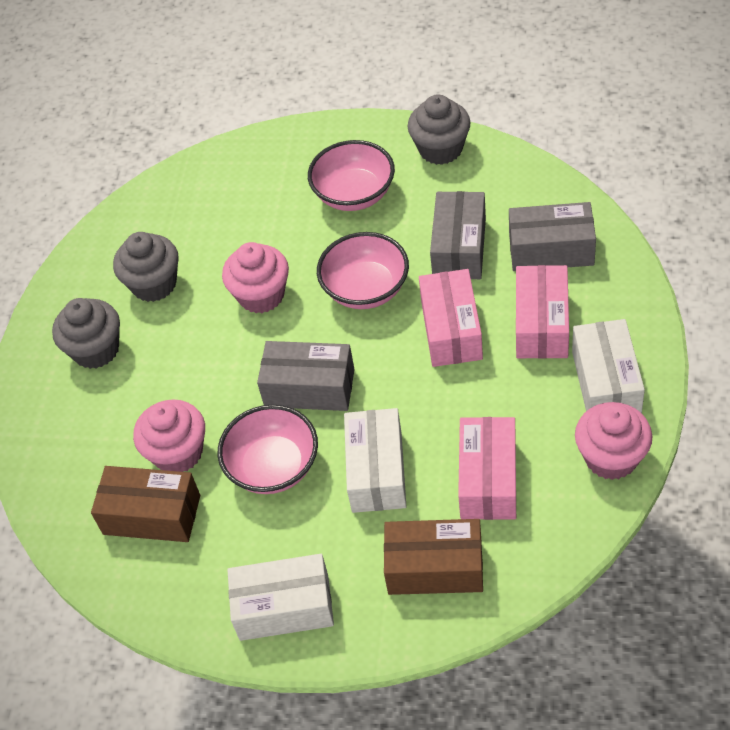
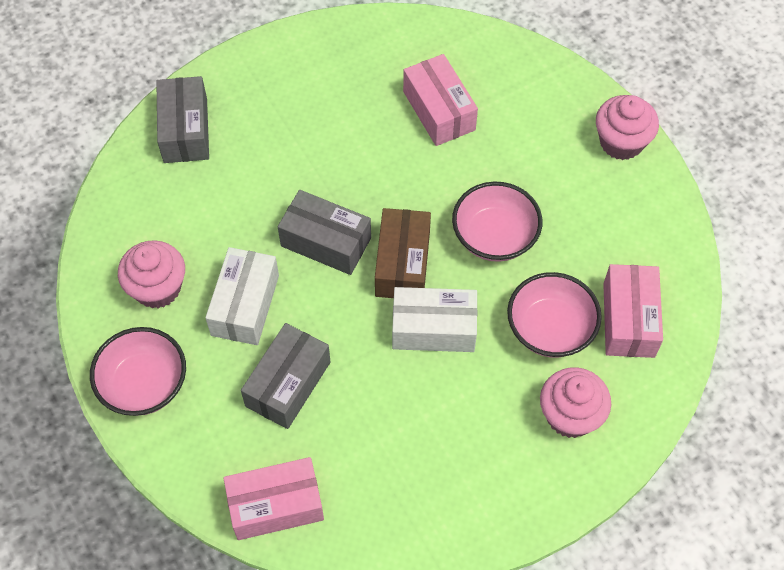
brown box: 2 -> 1
grey cupcake: 3 -> 0
white box: 3 -> 2

